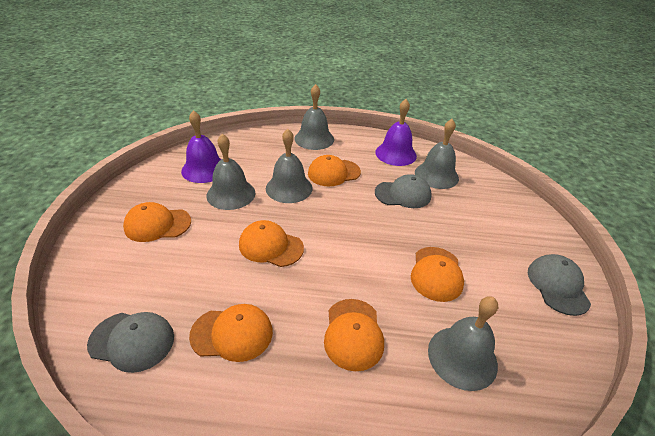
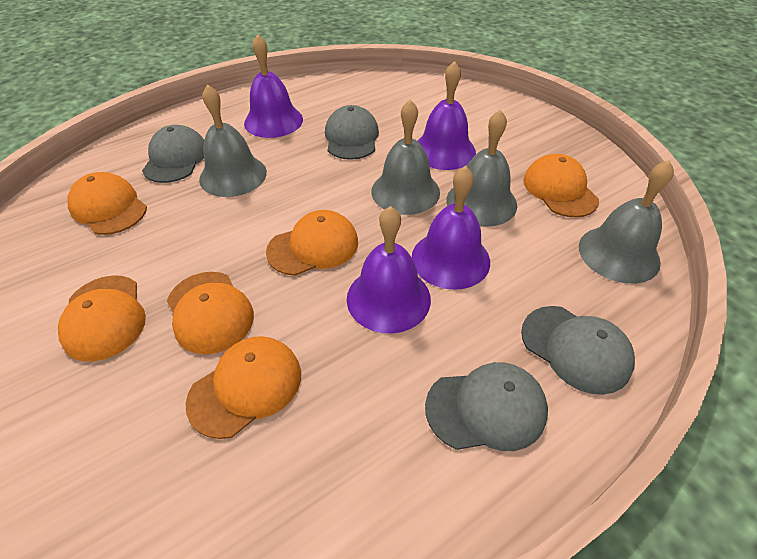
grey bell: 5 -> 4
grey cap: 3 -> 4
purple bell: 2 -> 4

